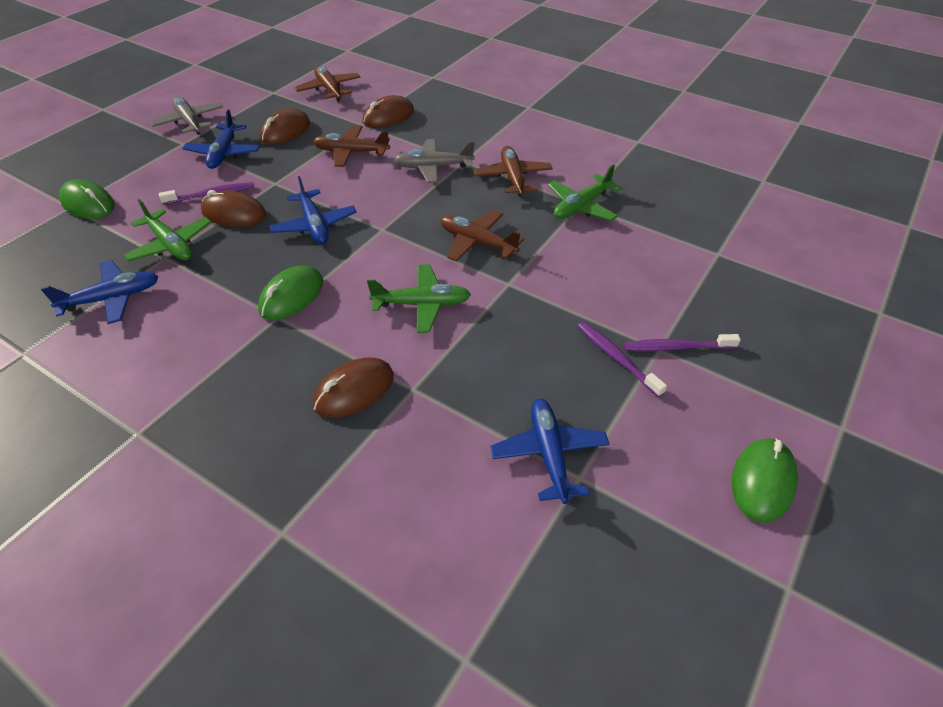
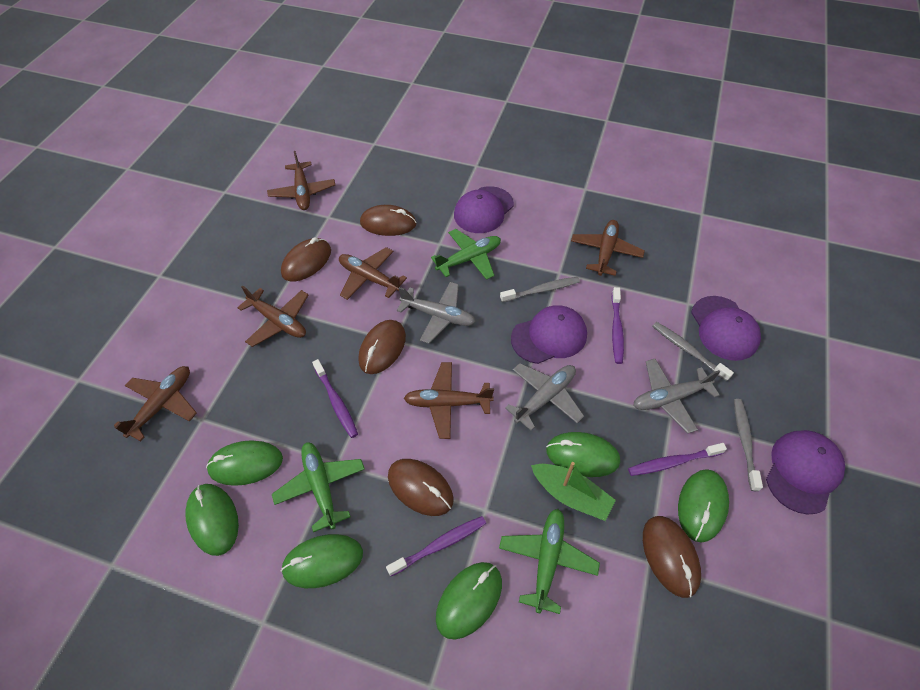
blue plane: 4 -> 0
brown mouse: 4 -> 5
brown plane: 4 -> 6
green boat: 0 -> 1
green mouse: 3 -> 6
grey plane: 2 -> 3
grey toothbrush: 0 -> 3
purple cap: 0 -> 4
purple toothbrush: 3 -> 4

